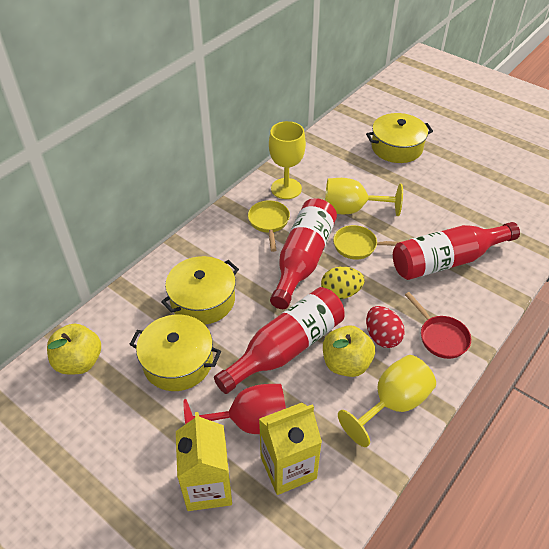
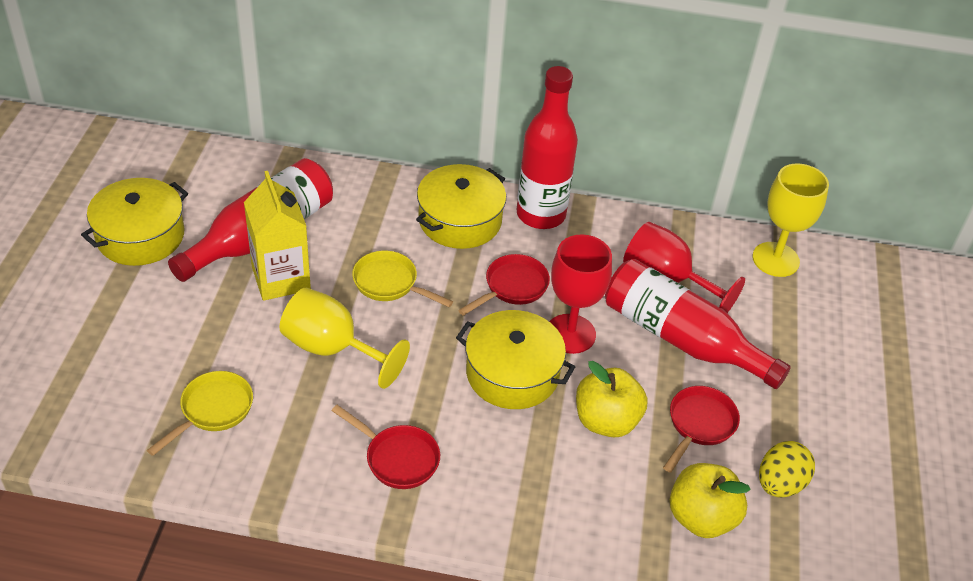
red egg: 1 -> 0
red goblet: 1 -> 2
red pan: 1 -> 3
yellow carton: 2 -> 1
yellow goblet: 3 -> 2

